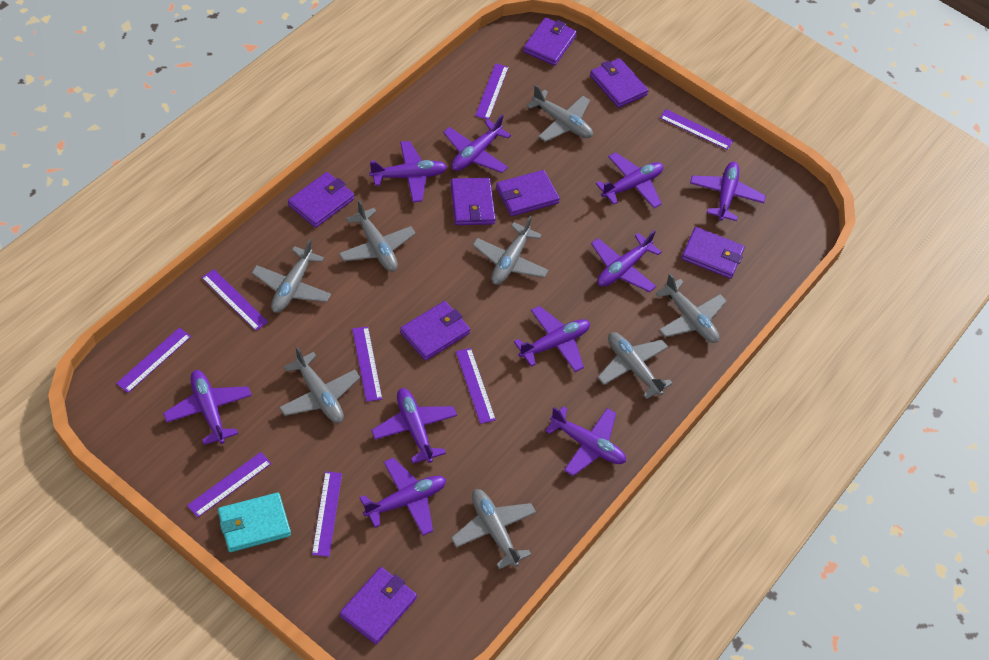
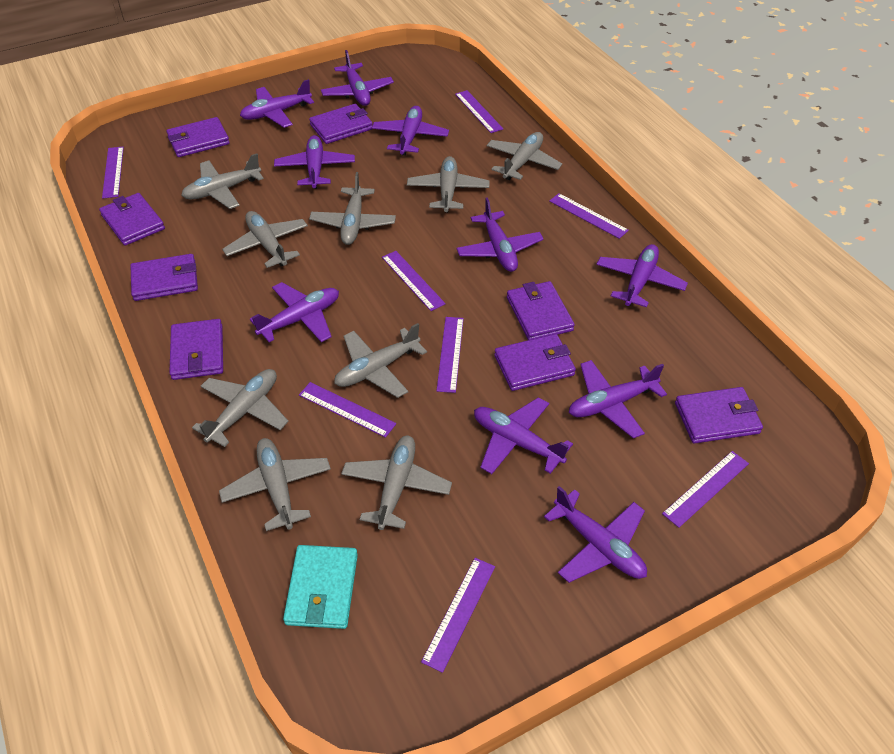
grey plane: 8 -> 9

